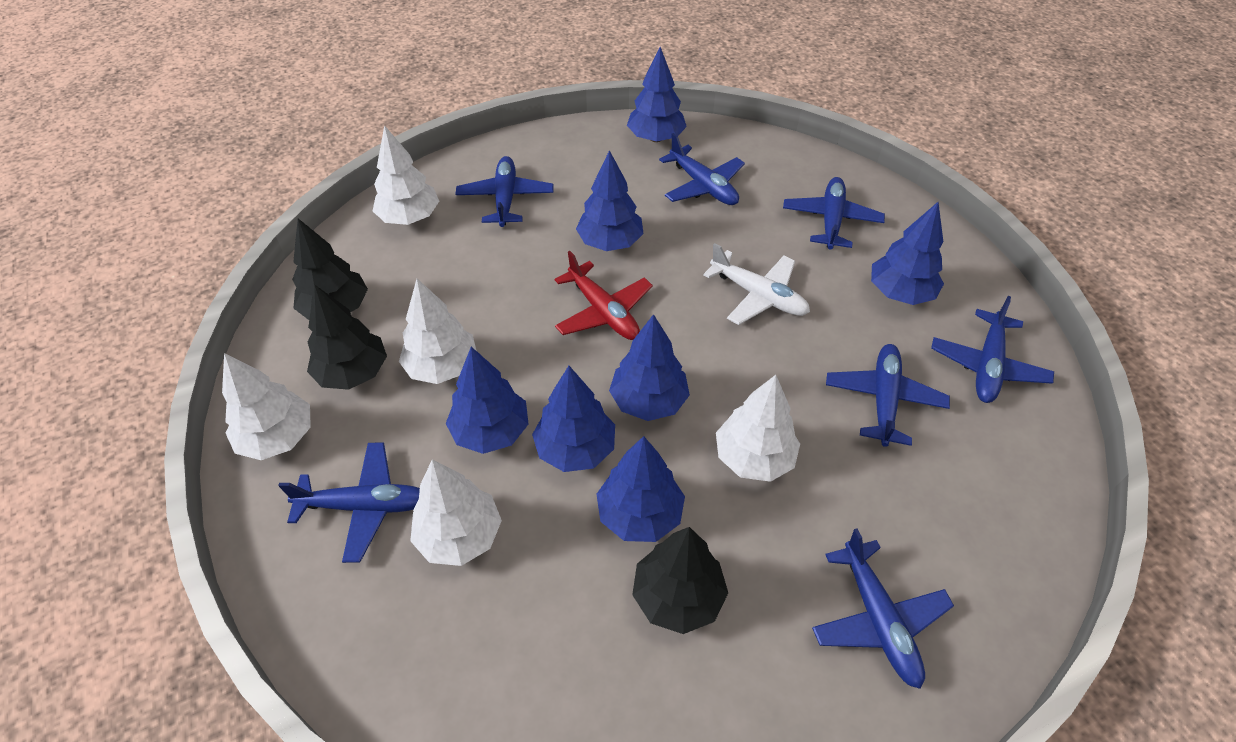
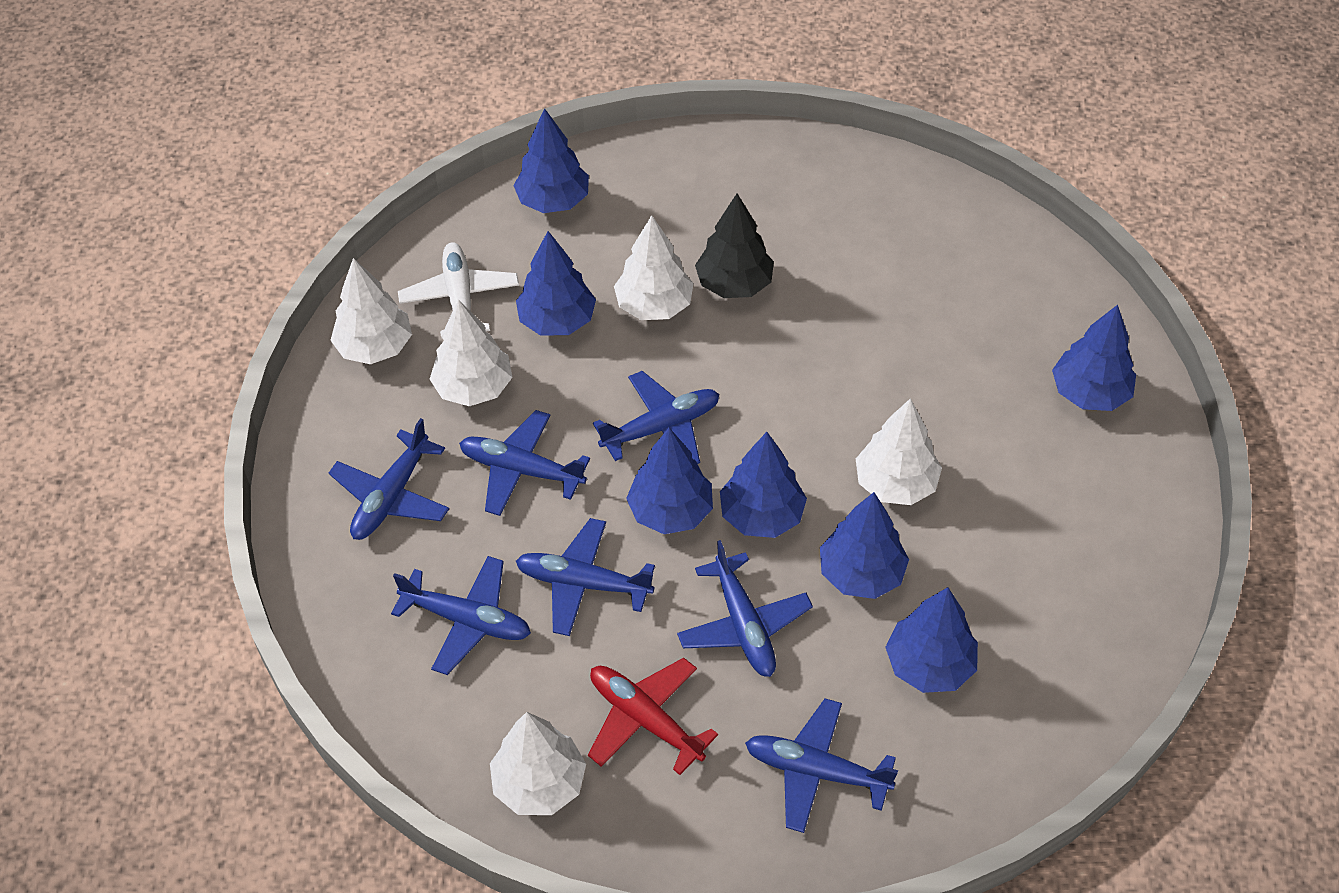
black tree: 3 -> 1

